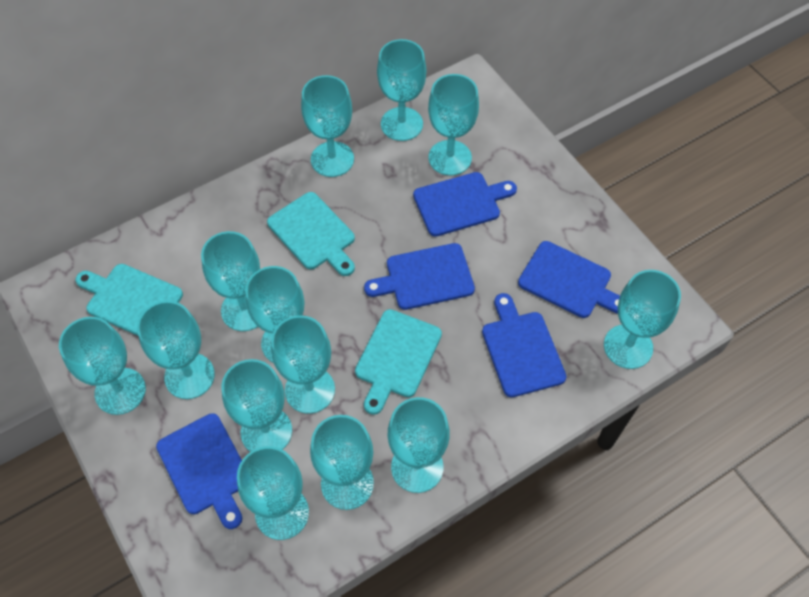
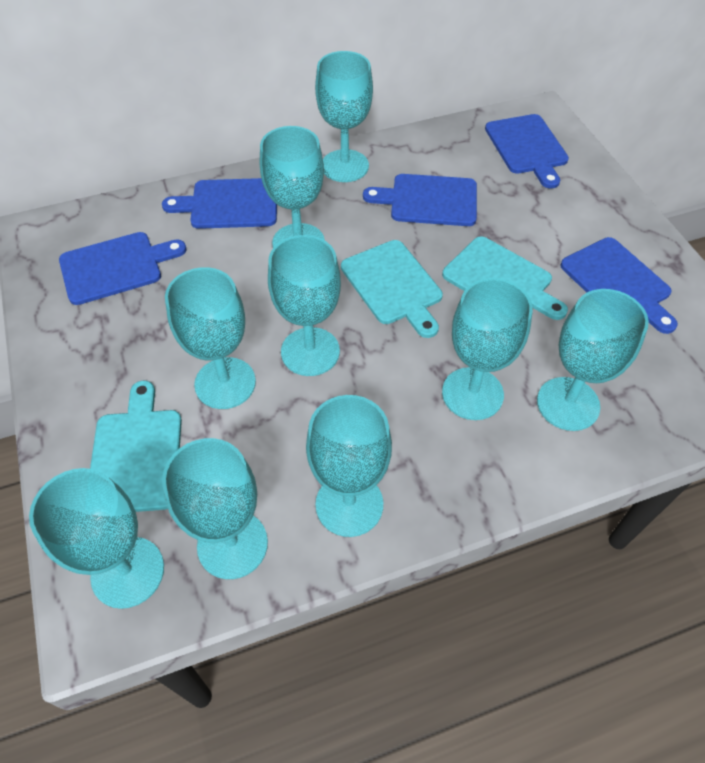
turquoise goblet: 13 -> 9

